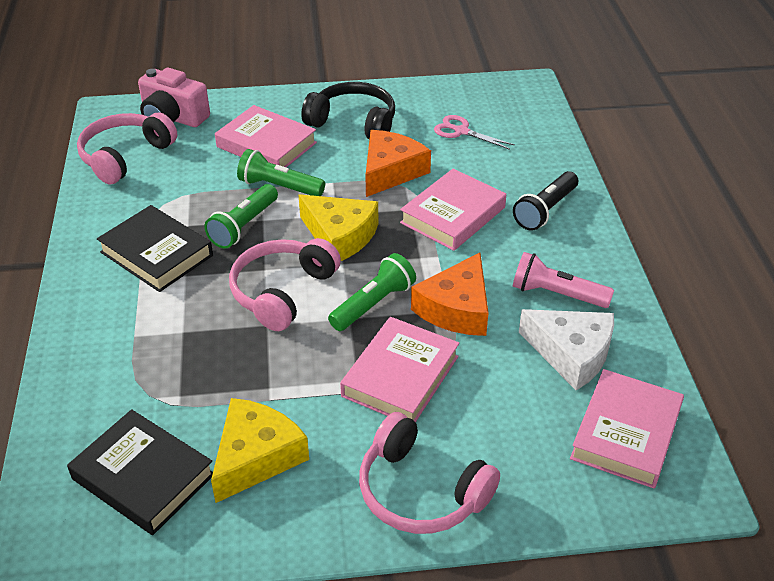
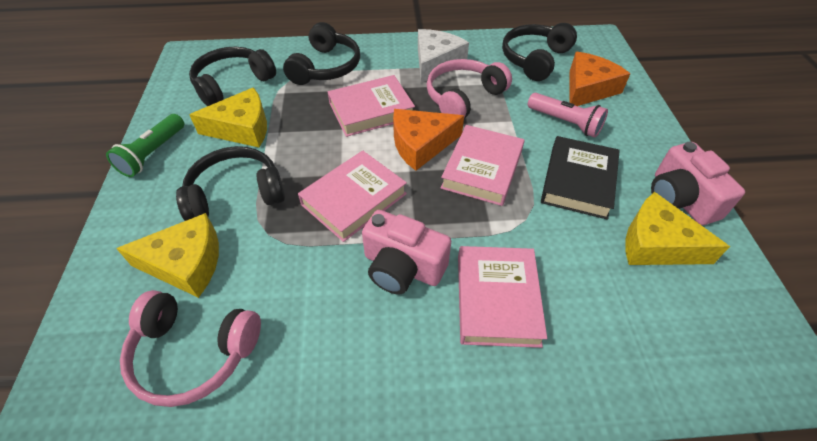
black book: 2 -> 1
black flashlight: 1 -> 0
black headphones: 1 -> 4
green flashlight: 3 -> 1
pink camera: 1 -> 2
pink headphones: 3 -> 2
pink scissors: 1 -> 0
yellow cheese: 2 -> 3

